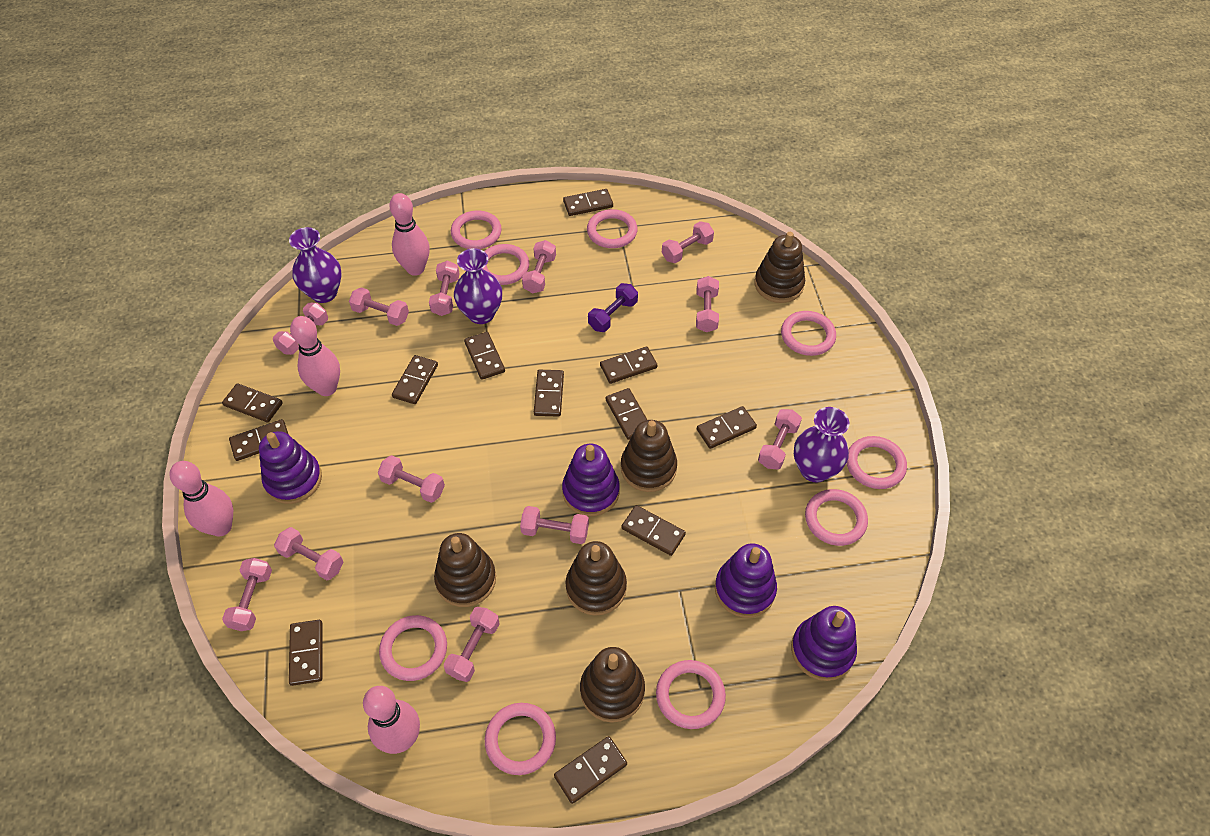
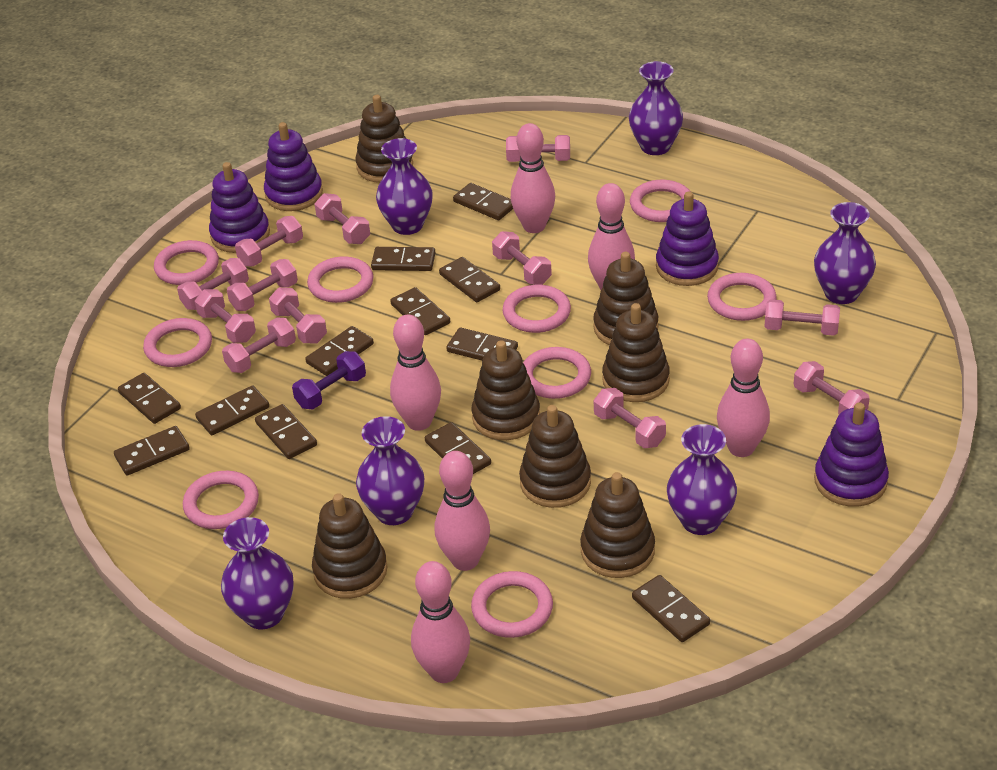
brown stacking toy: 5 -> 7
pink bowling pin: 4 -> 6
purple vase: 3 -> 6

